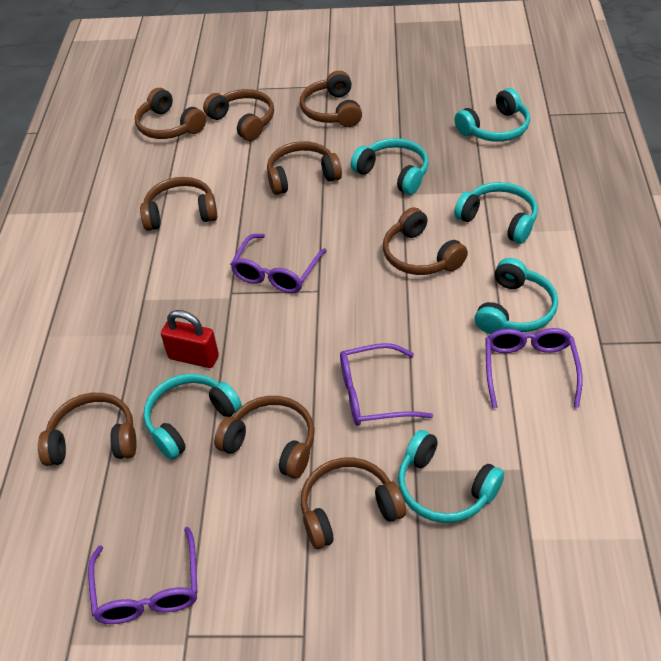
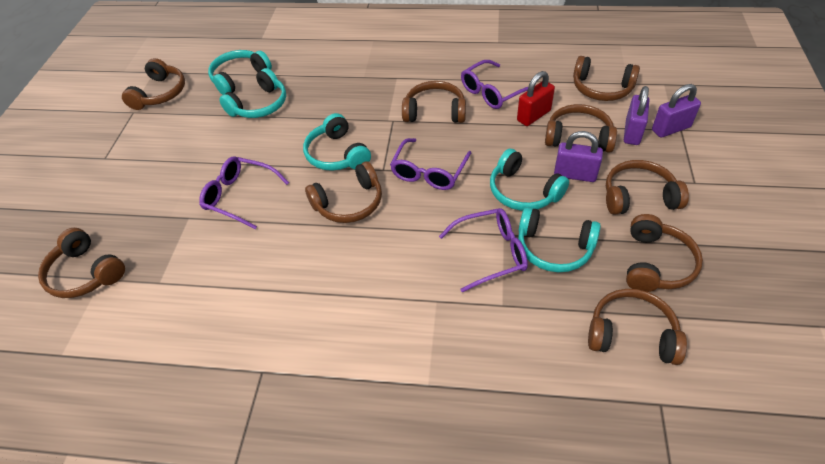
purple padlock: 0 -> 3
turquoise headphones: 6 -> 5

